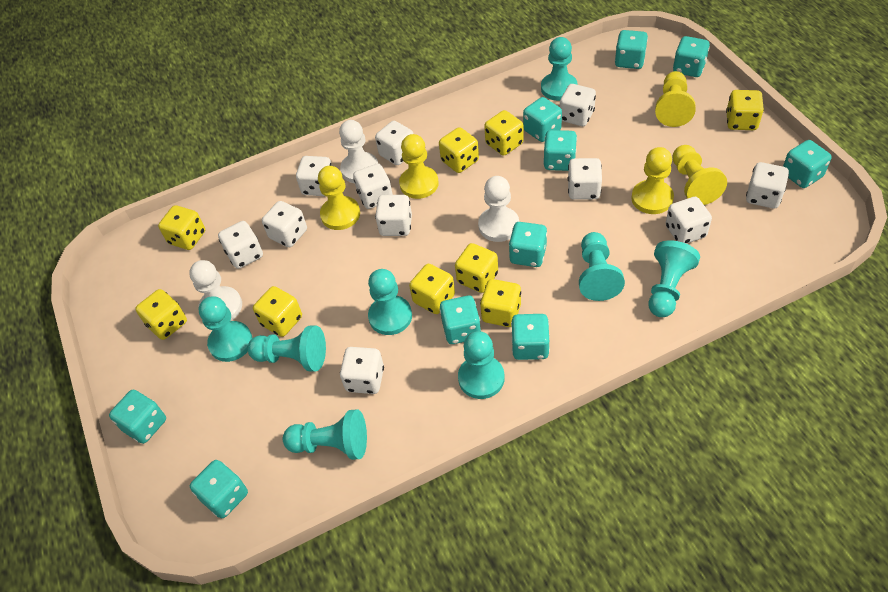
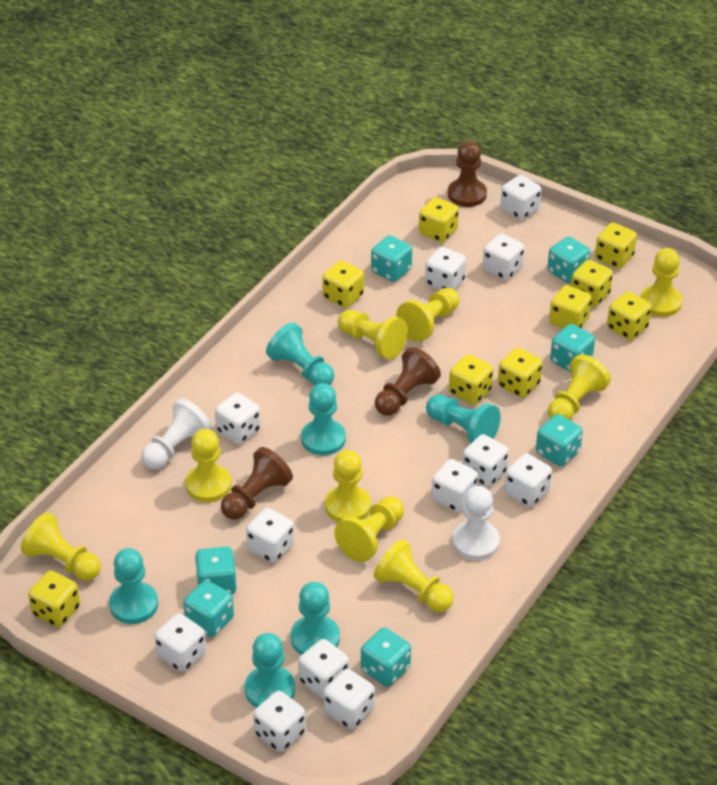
brown pawn: 0 -> 3
turquoise dice: 10 -> 7
turquoise pawn: 8 -> 6
white dice: 11 -> 12
white pawn: 3 -> 2
yellow pawn: 5 -> 9

